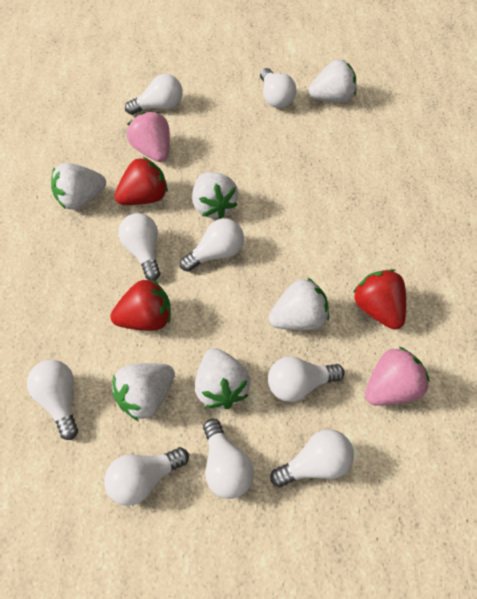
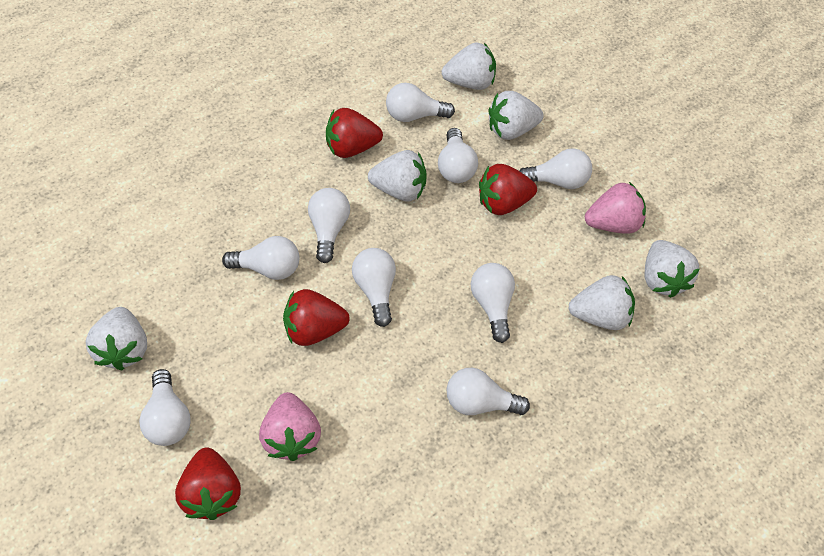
red strawberry: 3 -> 4

